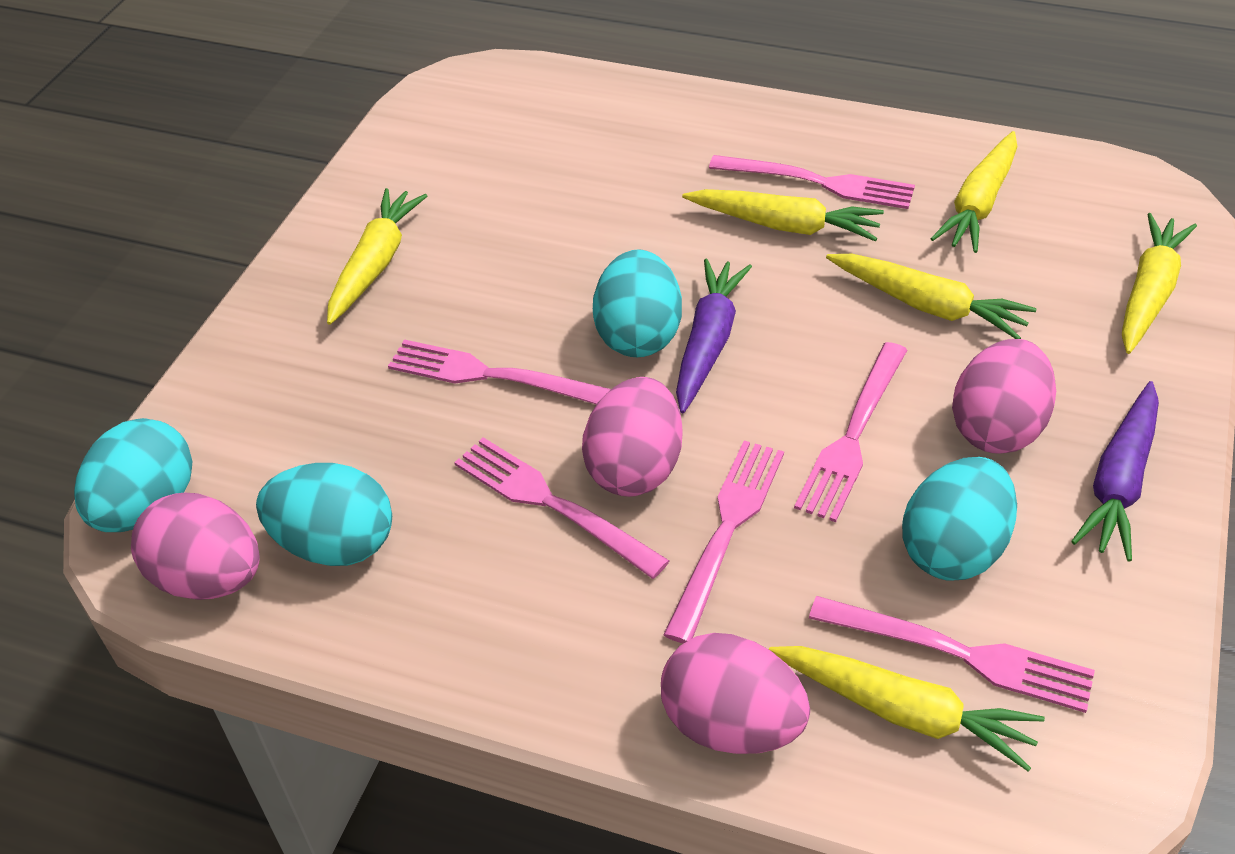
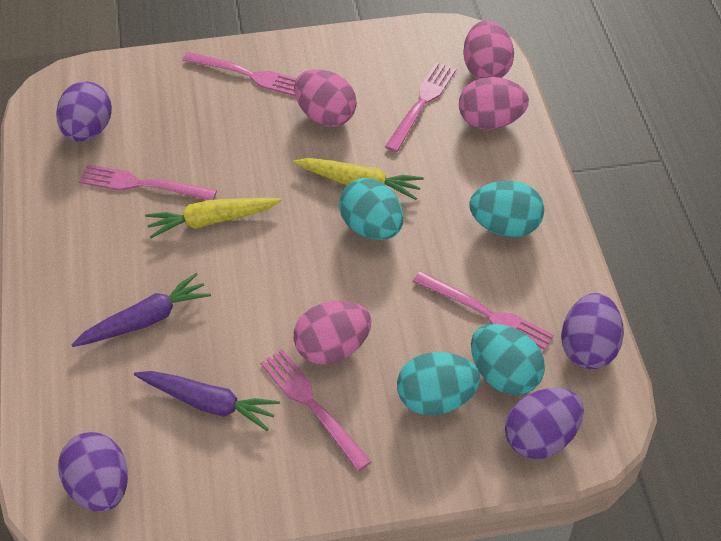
pink fork: 6 -> 5
purple egg: 0 -> 4
yellow carrot: 6 -> 2

